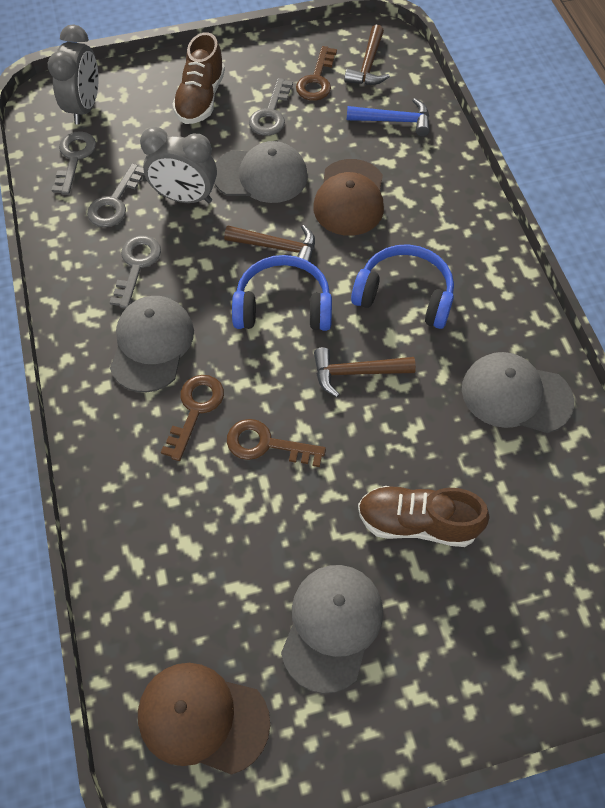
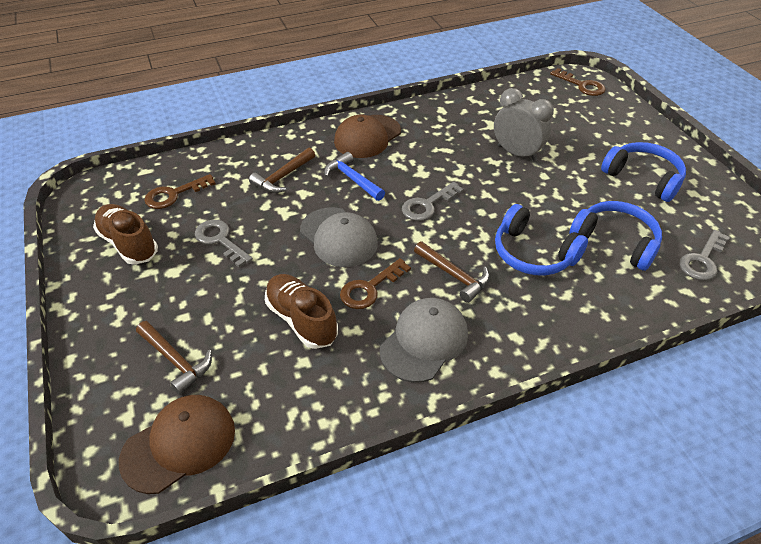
blue headphones: 2 -> 3
grey cap: 4 -> 2
grey clock: 2 -> 1
grey key: 4 -> 3

